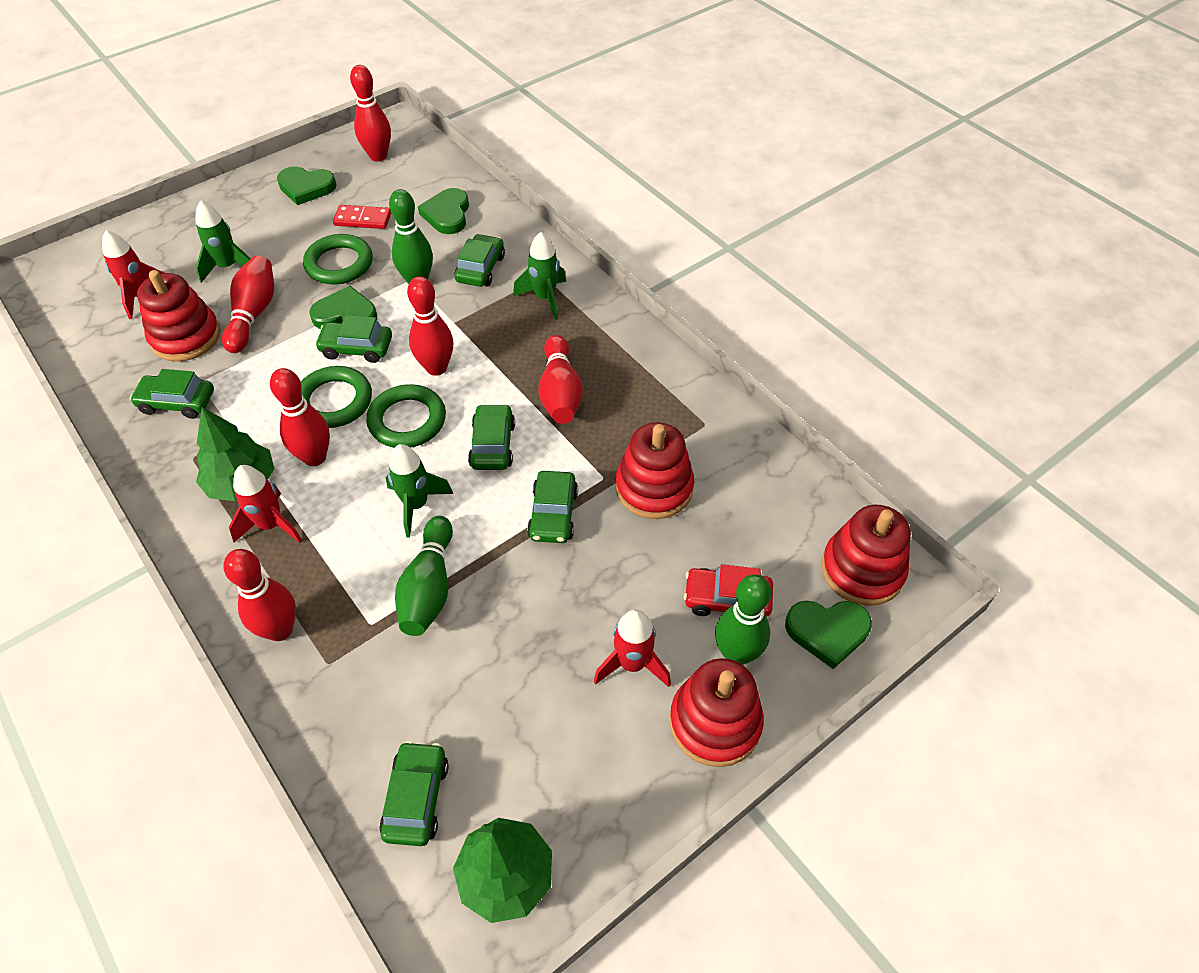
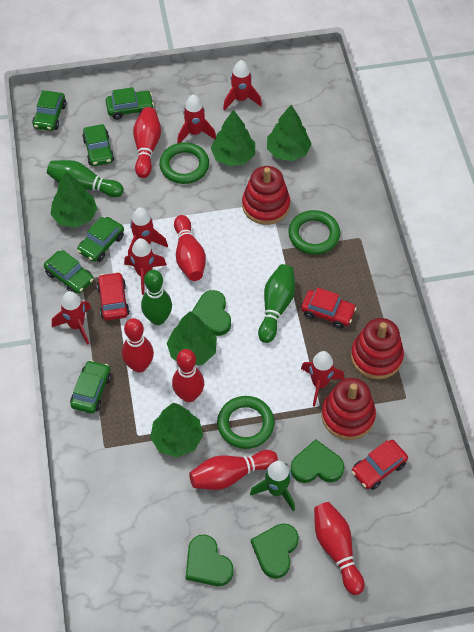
green rocket: 3 -> 1
green tree: 2 -> 5
red car: 1 -> 3
red domino: 1 -> 0
red rocket: 3 -> 6
red stacking toy: 4 -> 3

